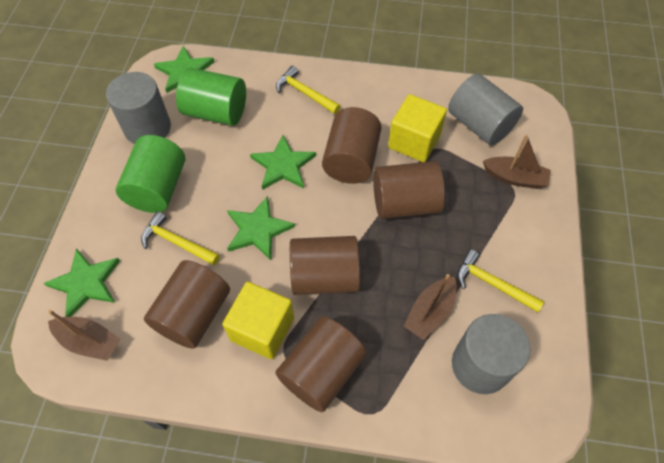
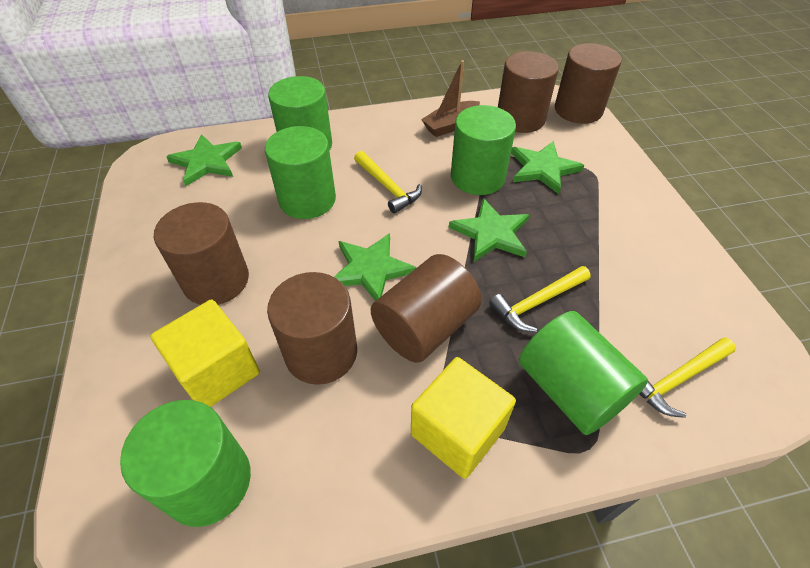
brown boat: 3 -> 1
green cylinder: 2 -> 5
grey cylinder: 3 -> 0

